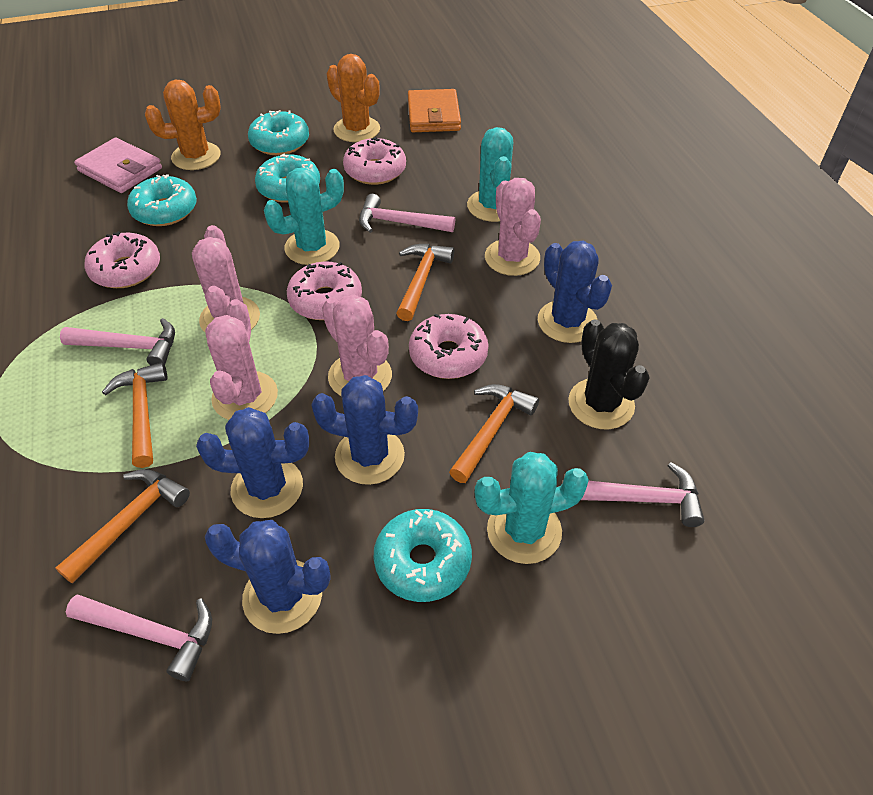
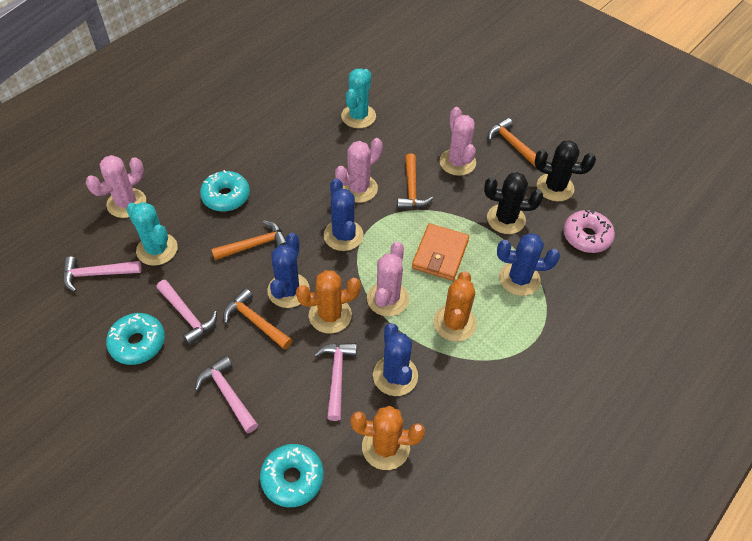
black cactus: 1 -> 2
orange cactus: 2 -> 3
pink donut: 4 -> 1
pink wallet: 1 -> 0
turquoise cactus: 3 -> 2
turquoise donut: 4 -> 3

